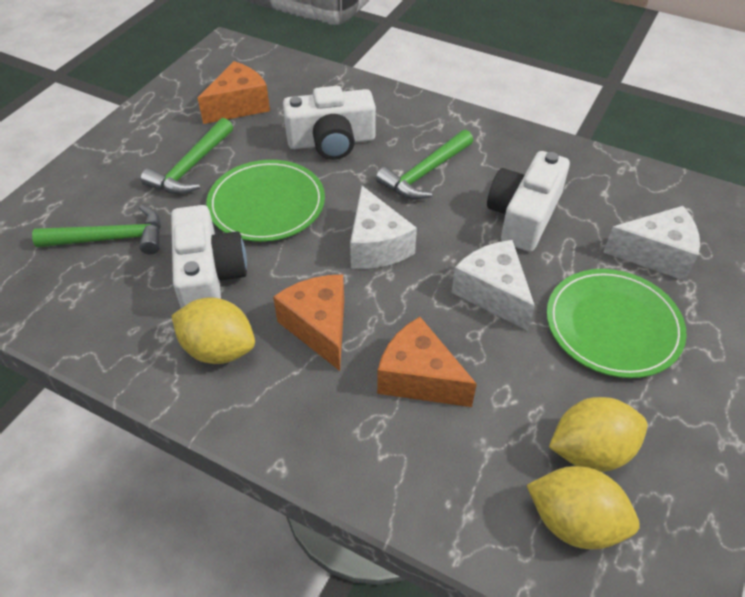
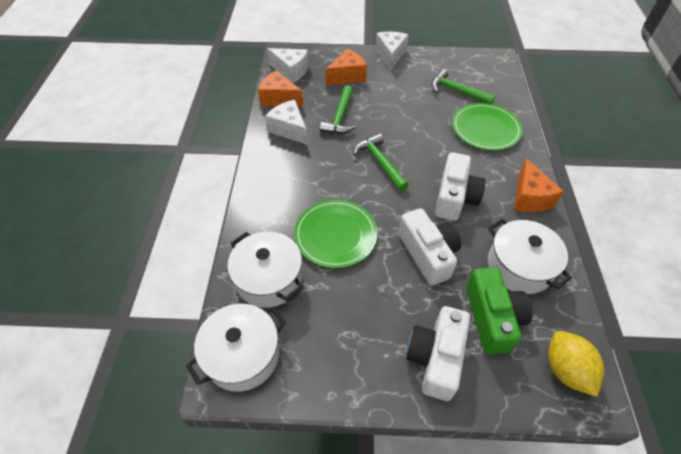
green camera: 0 -> 1
white pot: 0 -> 3
yellow lemon: 3 -> 1

